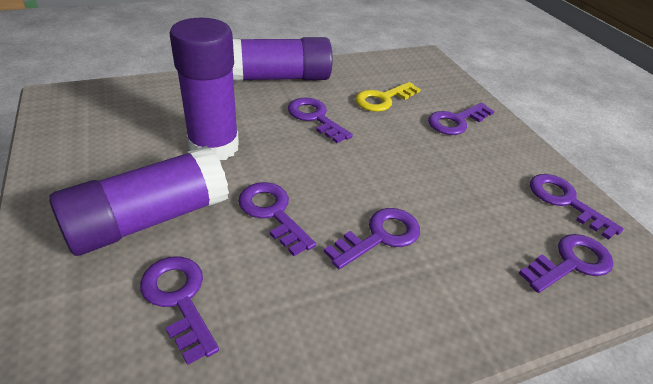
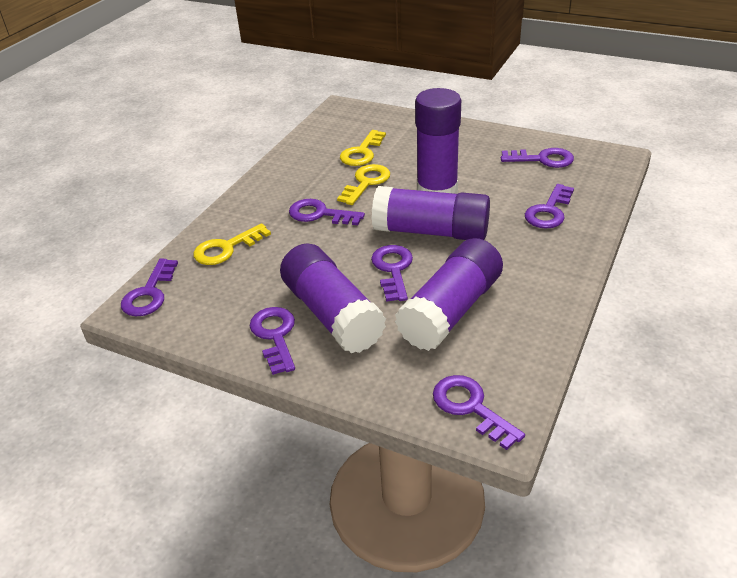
purple glue stick: 3 -> 4
yellow key: 1 -> 3

